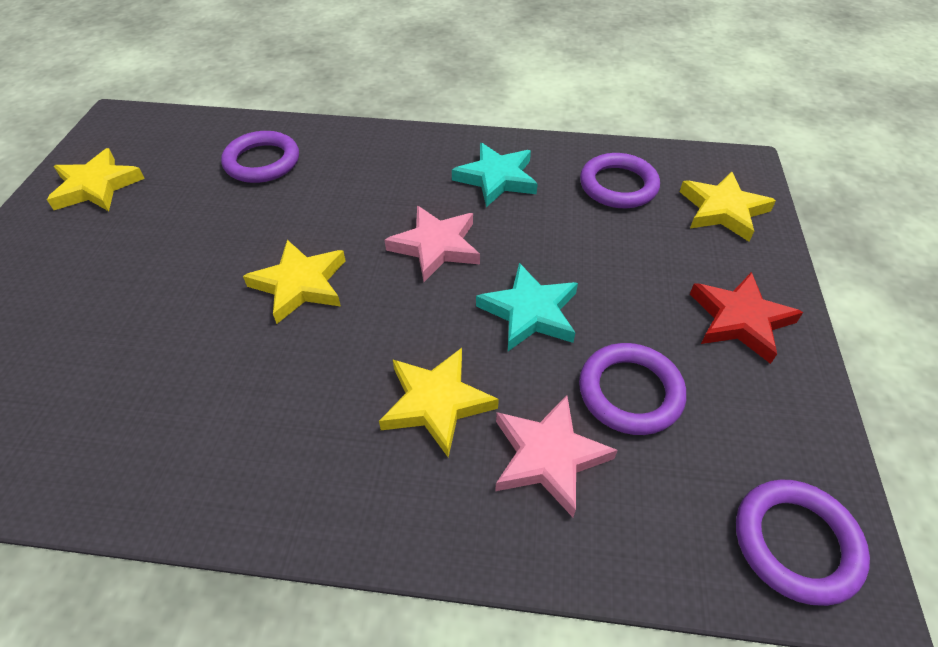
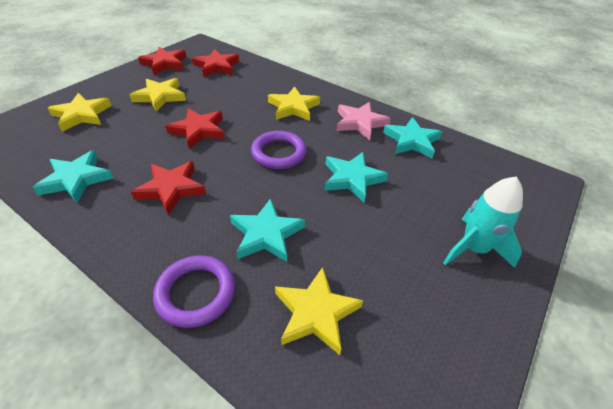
pink star: 2 -> 1
purple ring: 4 -> 2
red star: 1 -> 4
turquoise rocket: 0 -> 1
turquoise star: 2 -> 4

